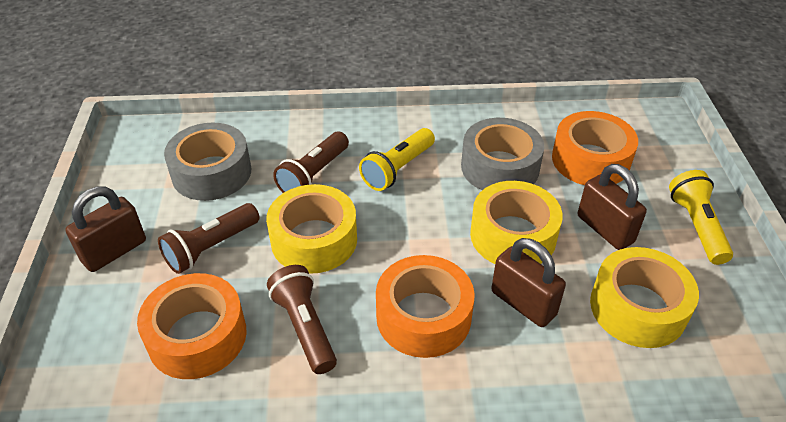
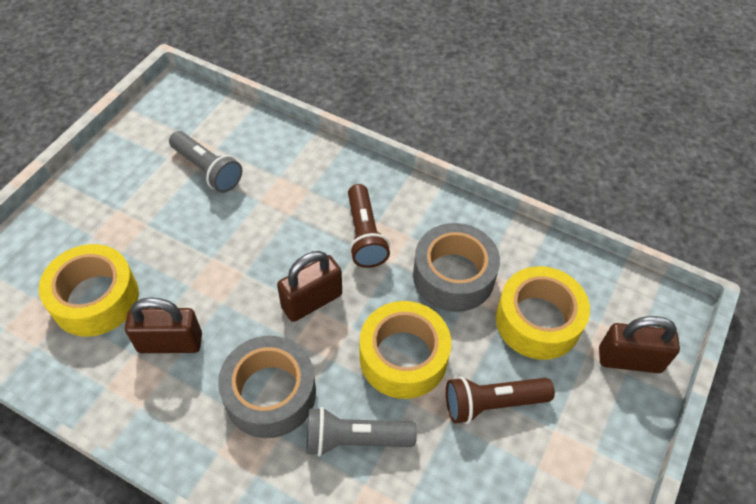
brown flashlight: 3 -> 2
grey flashlight: 0 -> 2
orange tape: 3 -> 0
yellow flashlight: 2 -> 0

